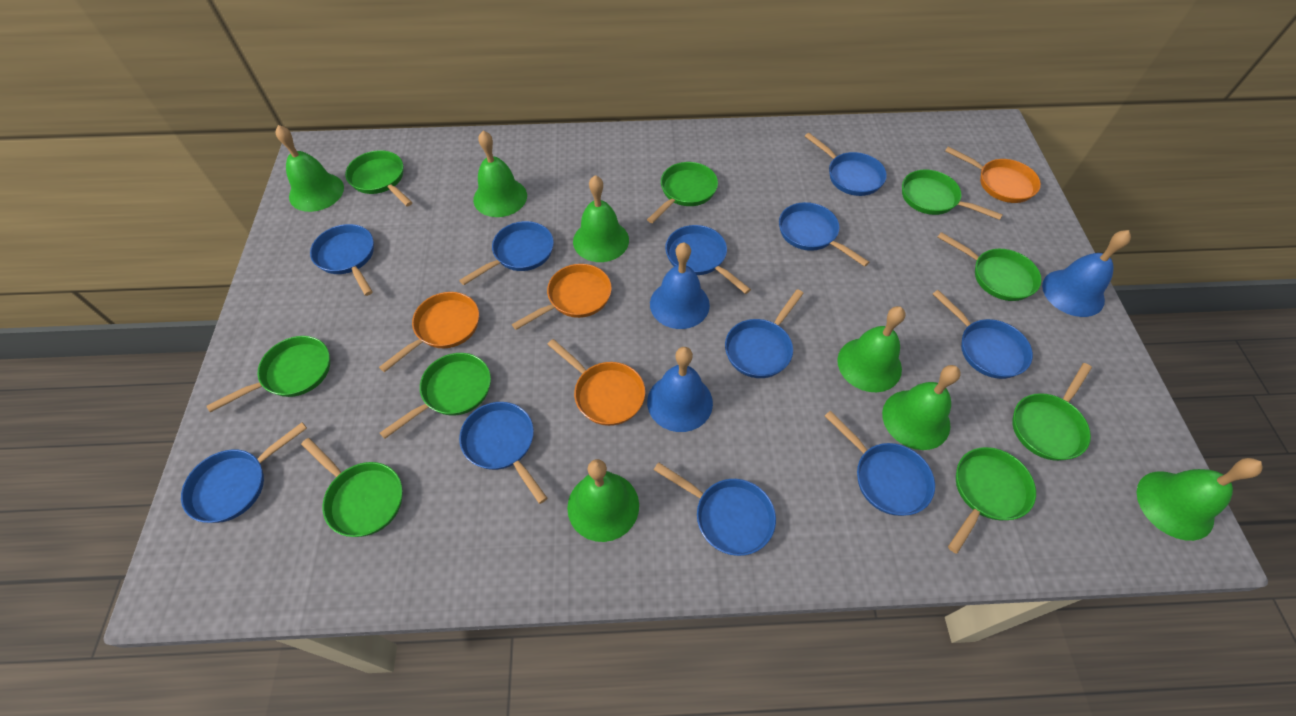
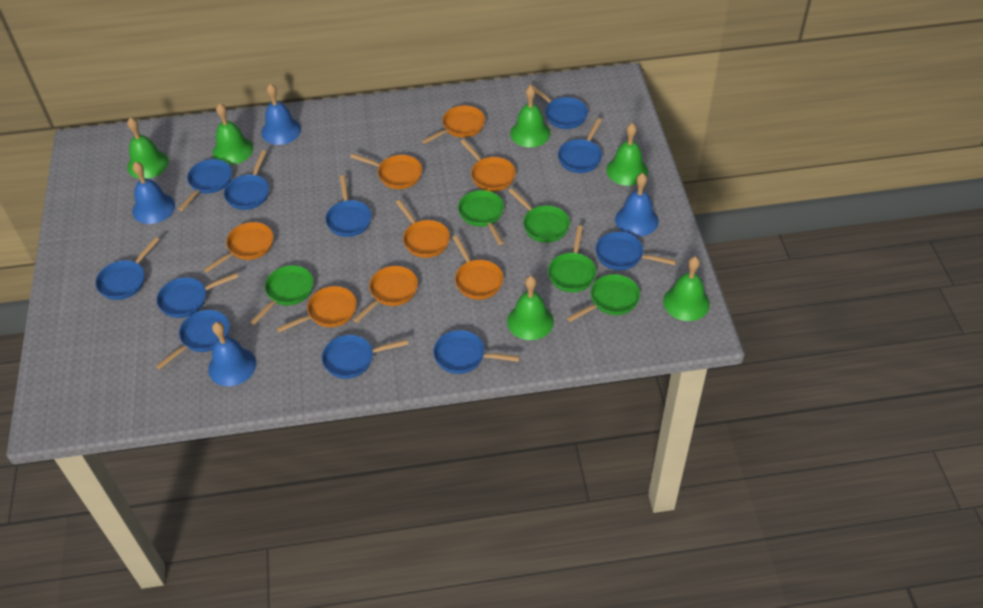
blue bell: 3 -> 4
green bell: 7 -> 6
green pan: 9 -> 5
orange pan: 4 -> 8

